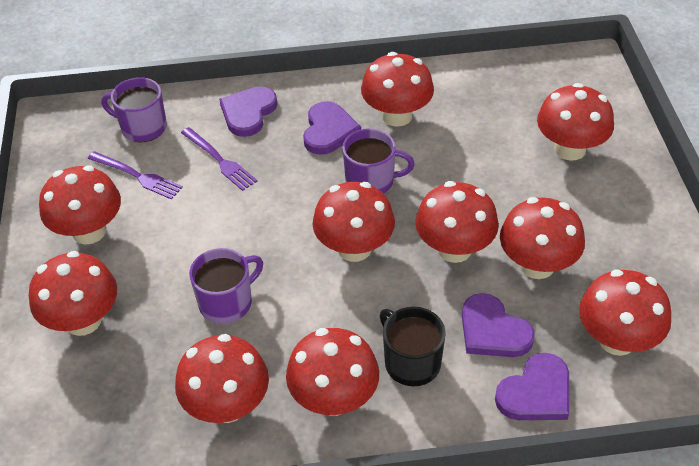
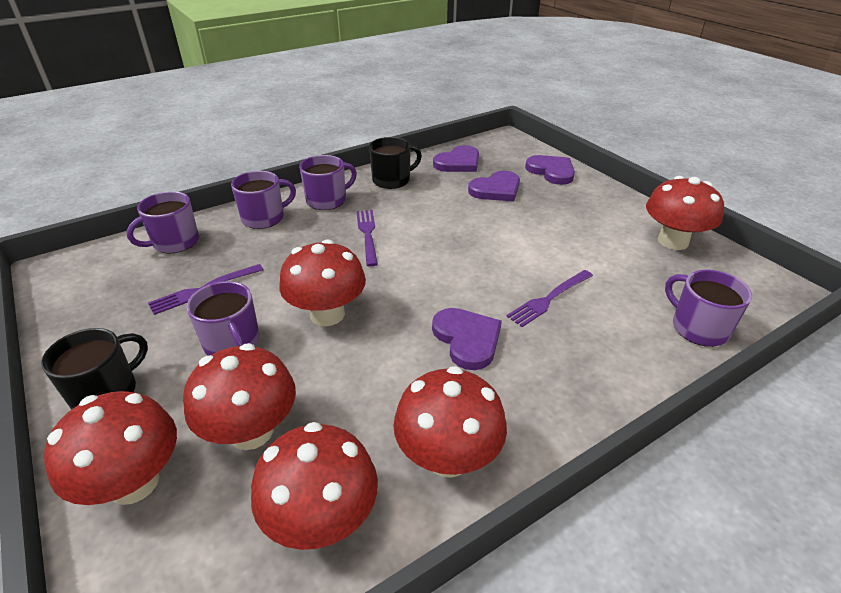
black mug: 1 -> 2
purple fork: 2 -> 3
purple mug: 3 -> 5
red mushroom: 10 -> 6

